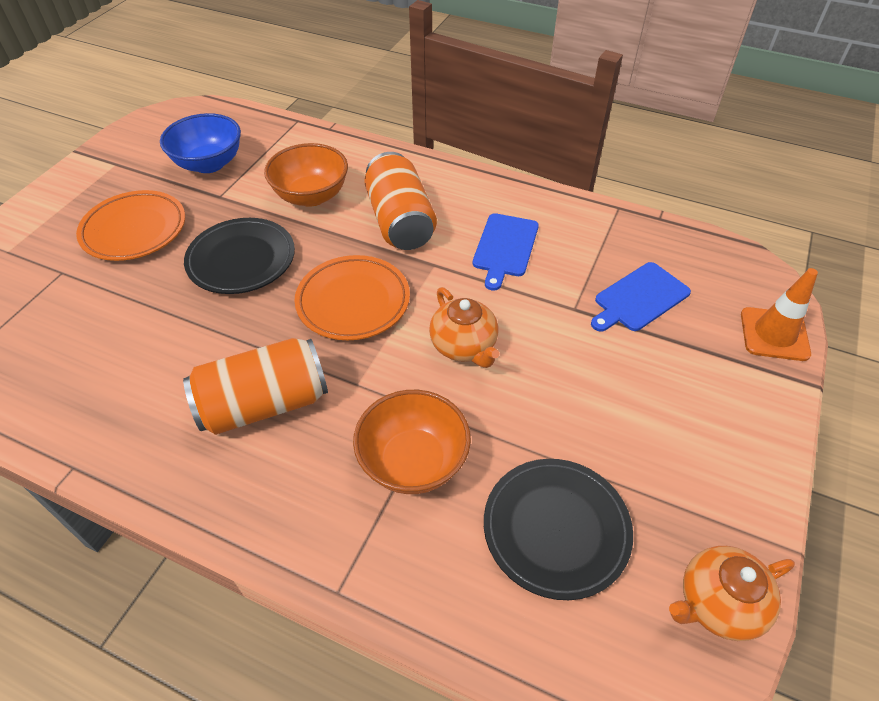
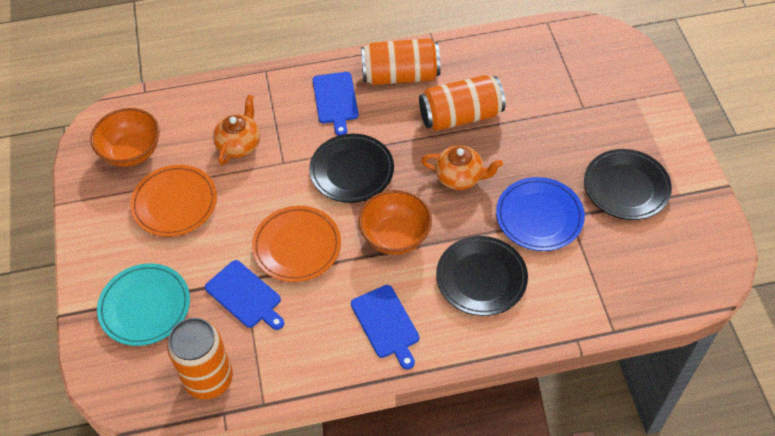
black plate: 2 -> 3
blue bowl: 1 -> 0
blue cutting board: 2 -> 3
blue plate: 0 -> 1
orange can: 2 -> 3
orange traffic cone: 1 -> 0
turquoise plate: 0 -> 1

